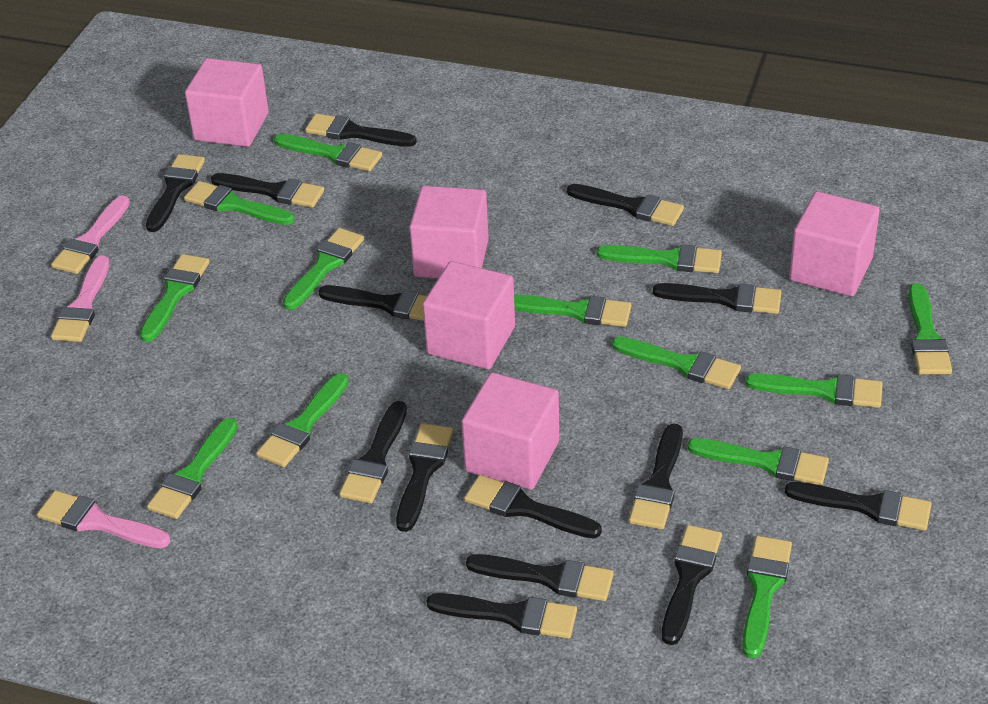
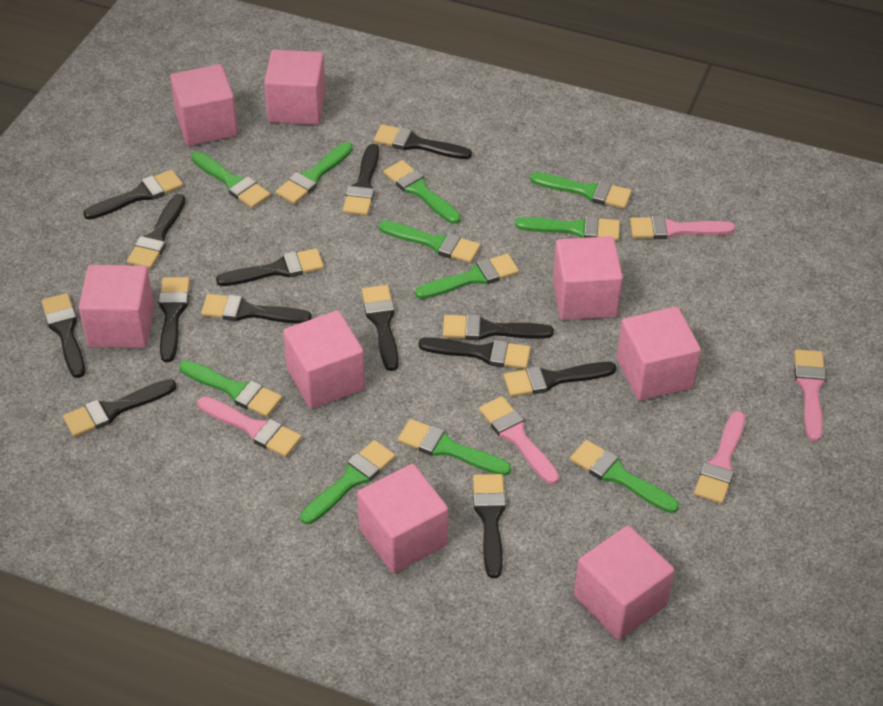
green brush: 13 -> 11
pink brush: 3 -> 5
pink cube: 5 -> 8

